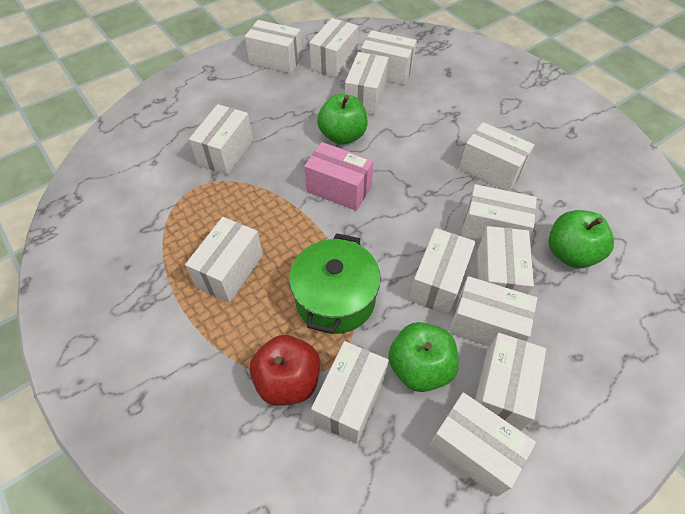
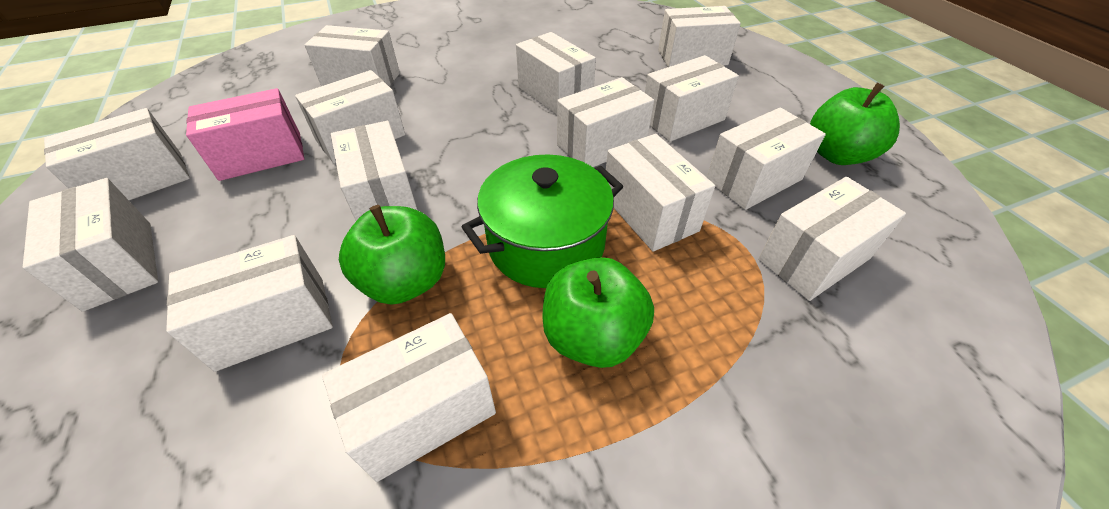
red apple: 1 -> 0

